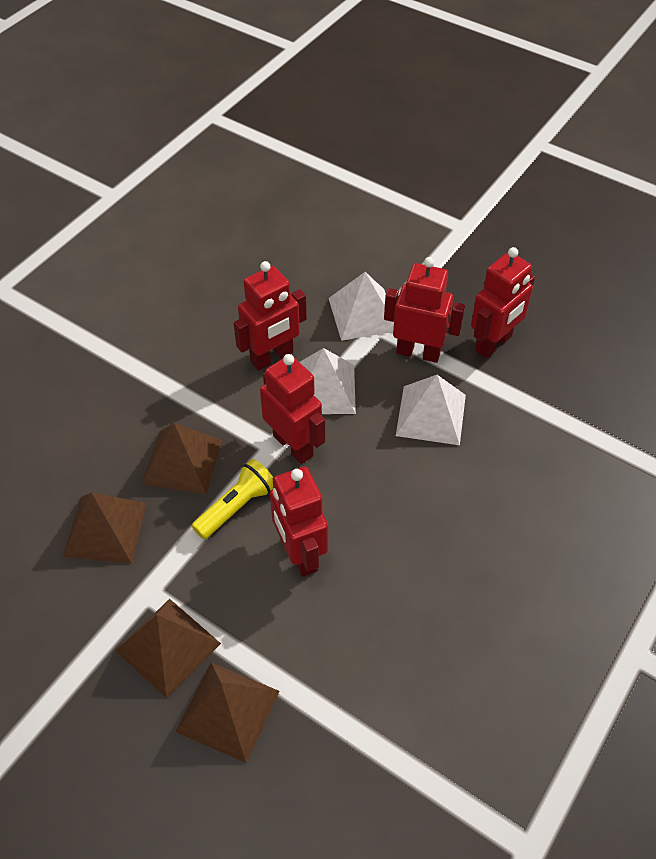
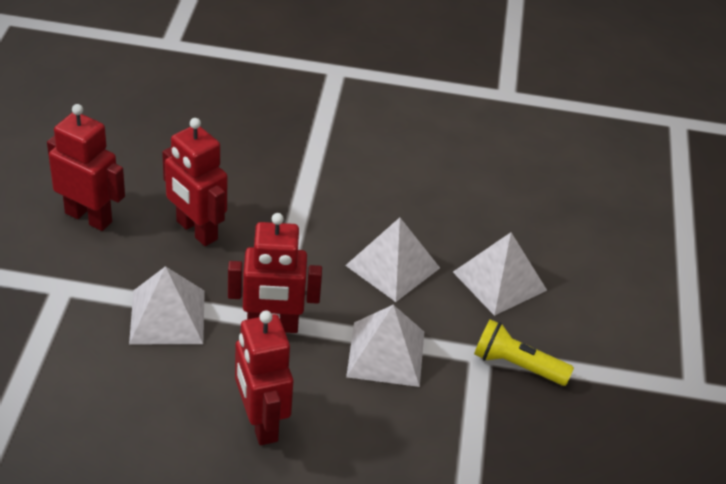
brown pyramid: 4 -> 0
red robot: 5 -> 4
white pyramid: 3 -> 4

